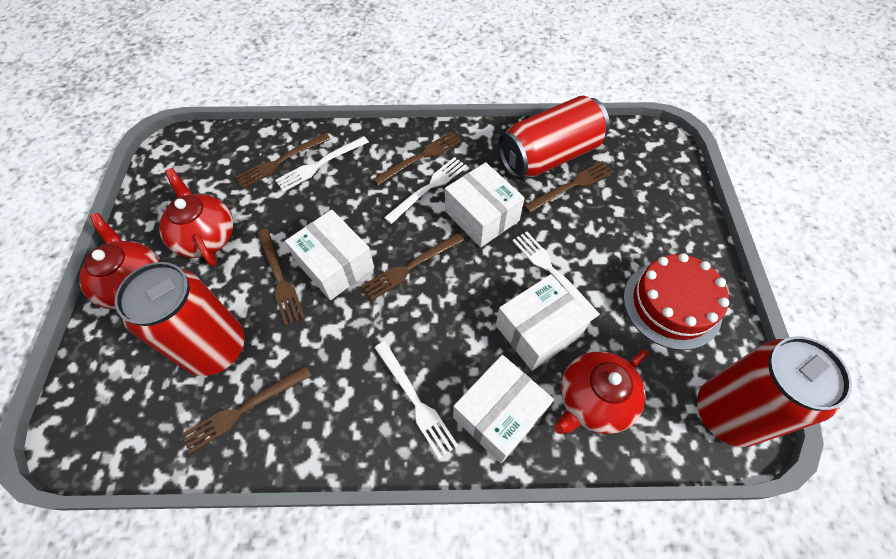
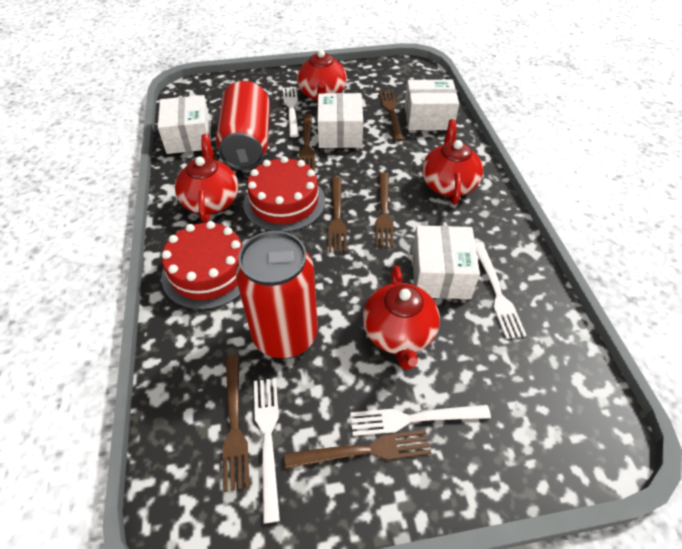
red cake: 1 -> 2
red can: 3 -> 2
red teapot: 3 -> 4

